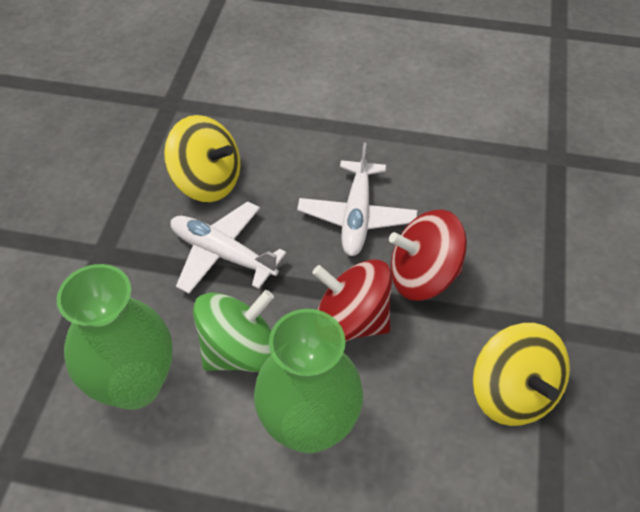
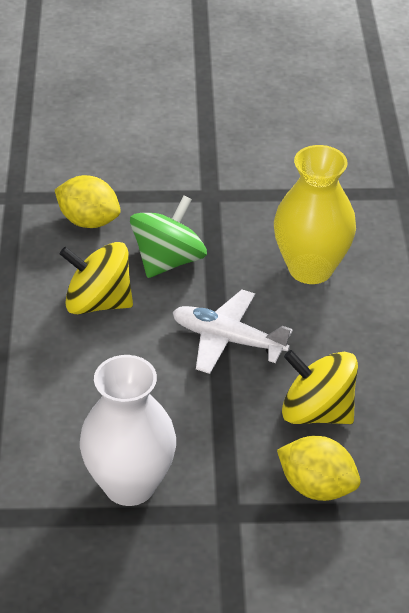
green vase: 2 -> 0
red spinning top: 2 -> 0
white plane: 2 -> 1
white vase: 0 -> 1
yellow lemon: 0 -> 2
yellow vase: 0 -> 1

